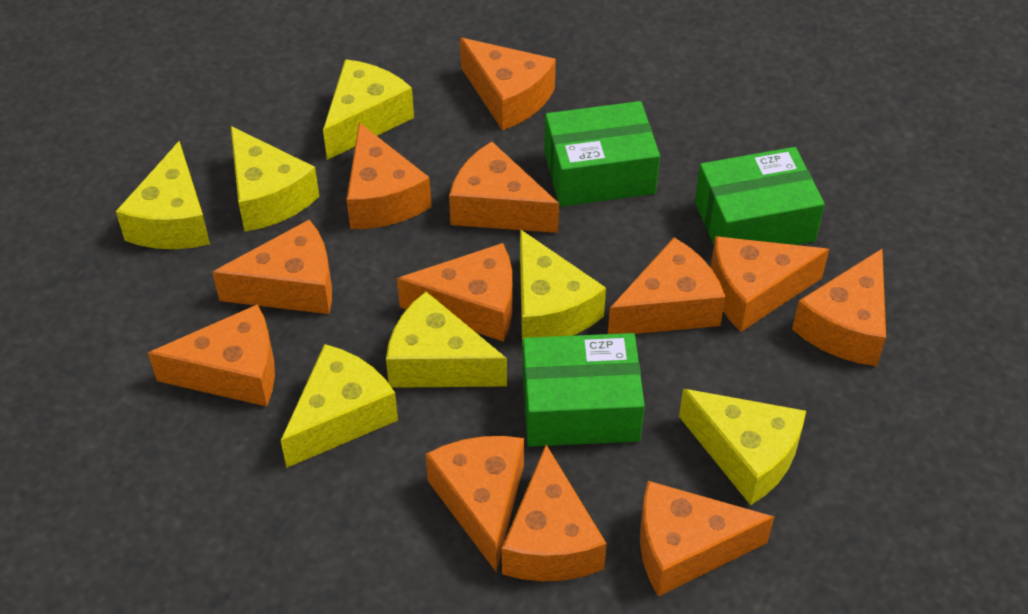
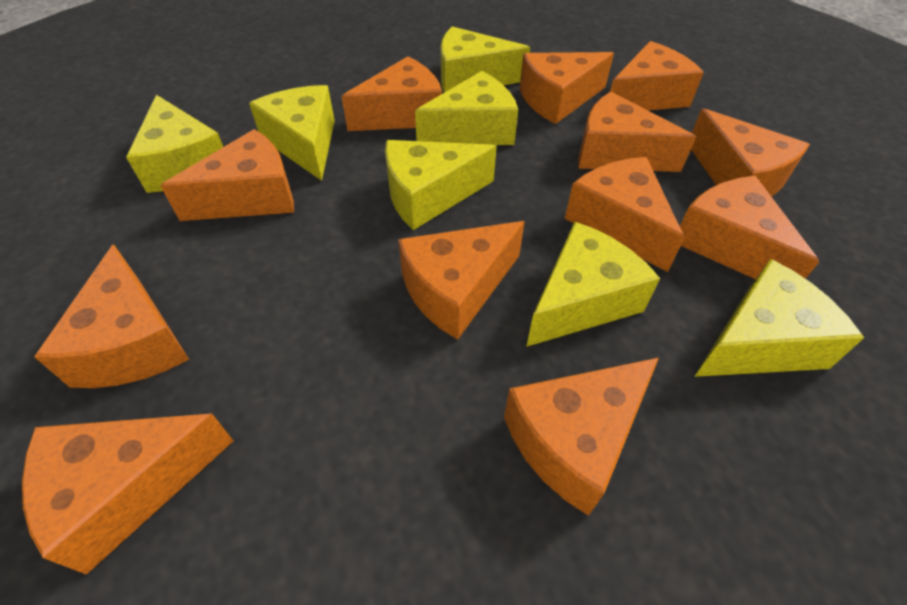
green box: 3 -> 0

